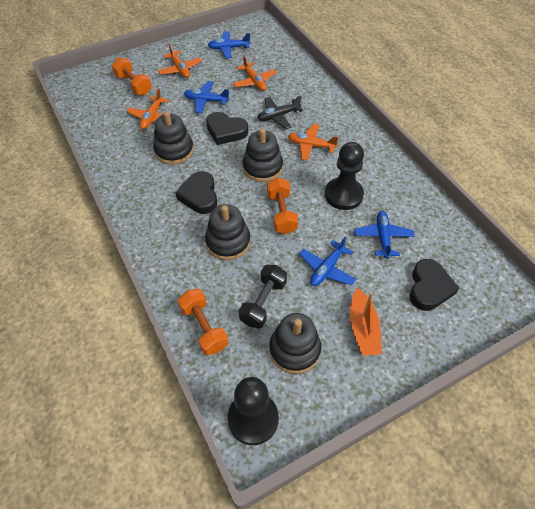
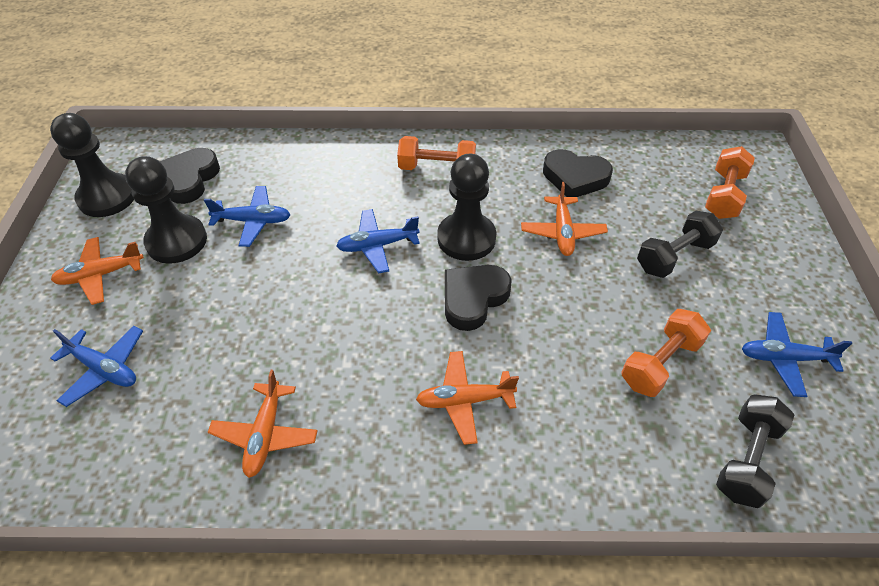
black dumbbell: 1 -> 2
black pawn: 2 -> 3
black plane: 1 -> 0
black stacking toy: 4 -> 0
orange boat: 1 -> 0

